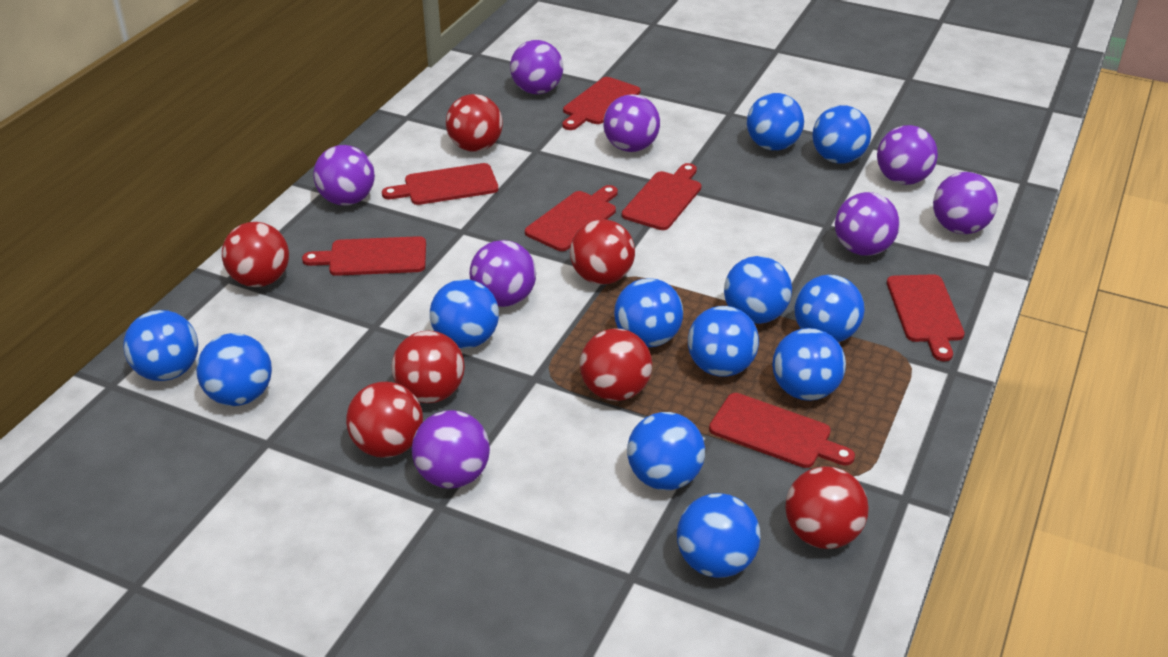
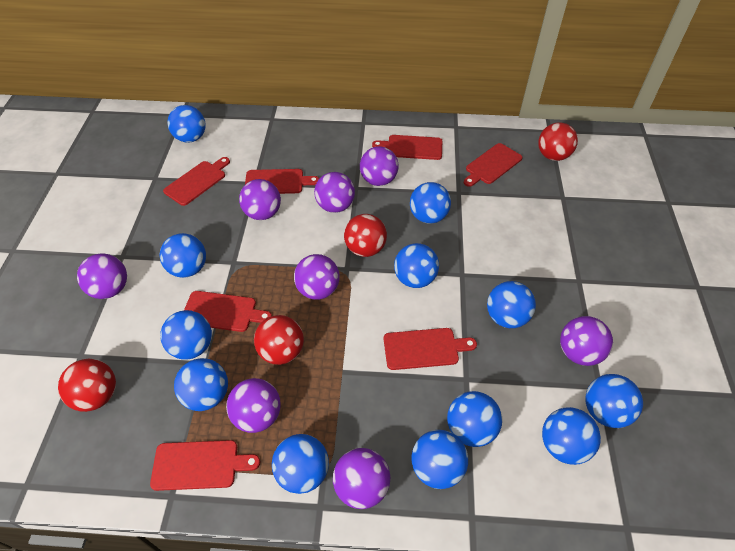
red ball: 7 -> 4

